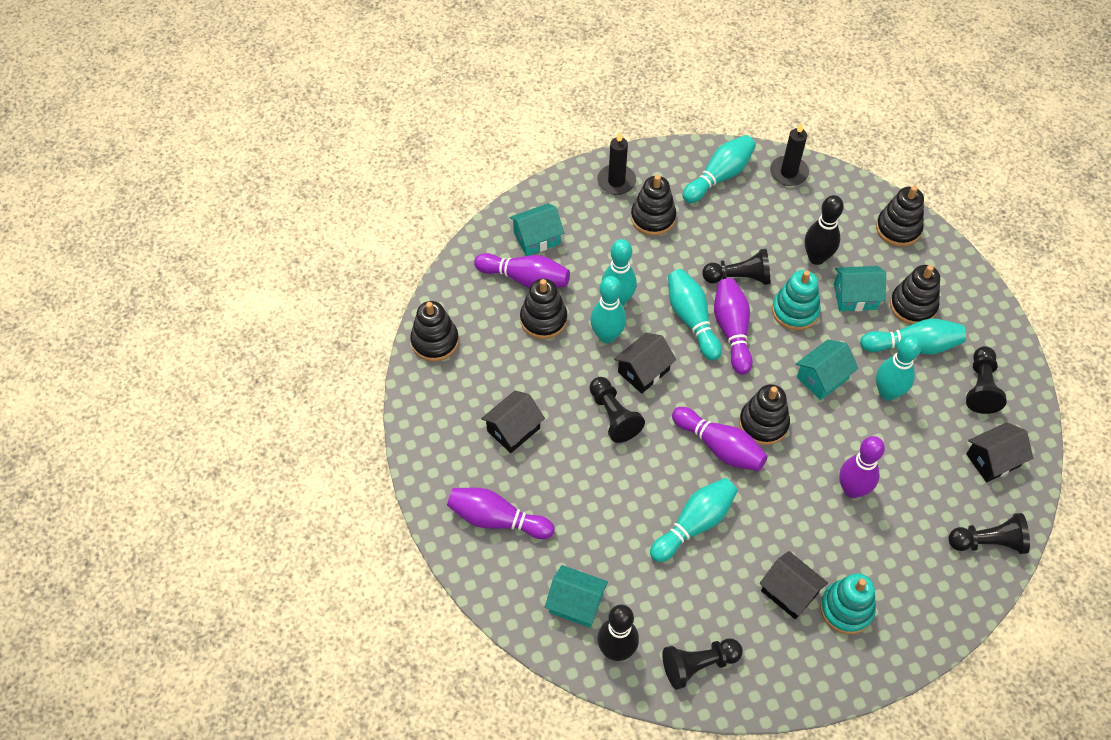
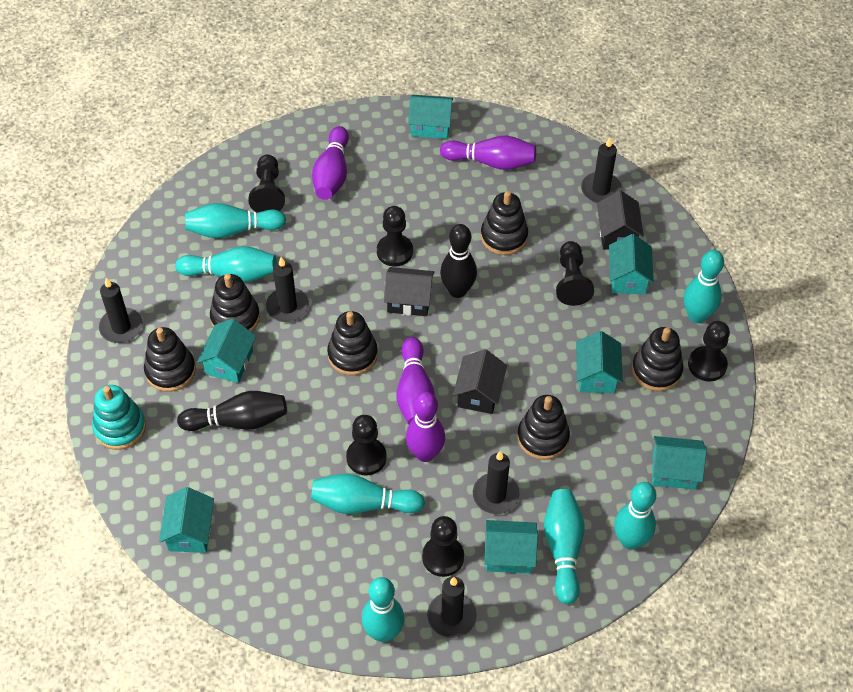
black candle: 2 -> 5
black house: 4 -> 3
black pawn: 5 -> 6
purple bowling pin: 5 -> 4
turquoise house: 4 -> 7
turquoise stacking toy: 2 -> 1

